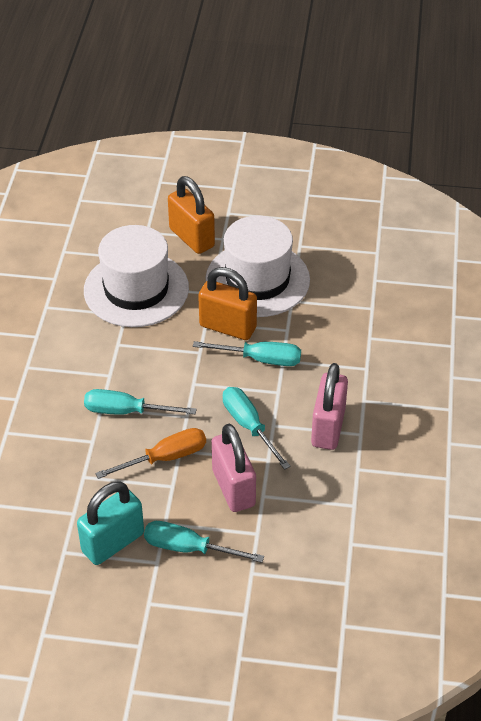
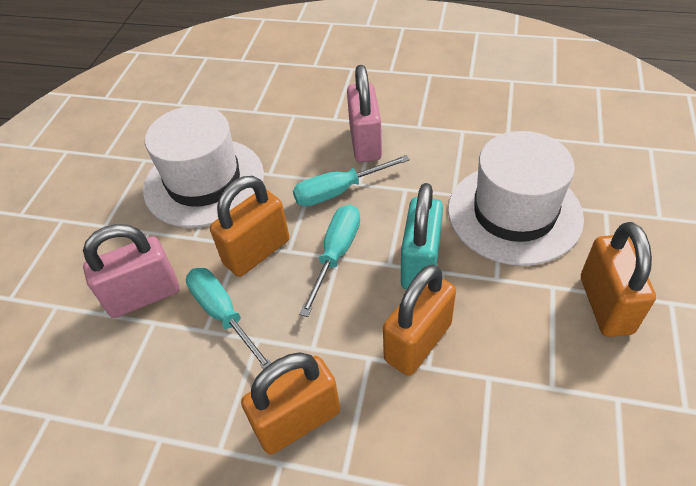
orange padlock: 2 -> 4
orange screwdriver: 1 -> 0
turquoise screwdriver: 4 -> 3

